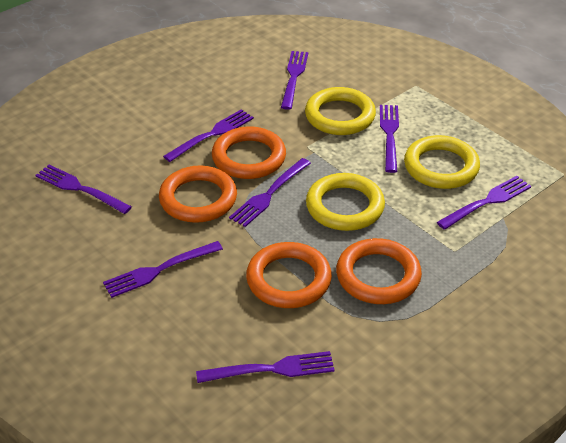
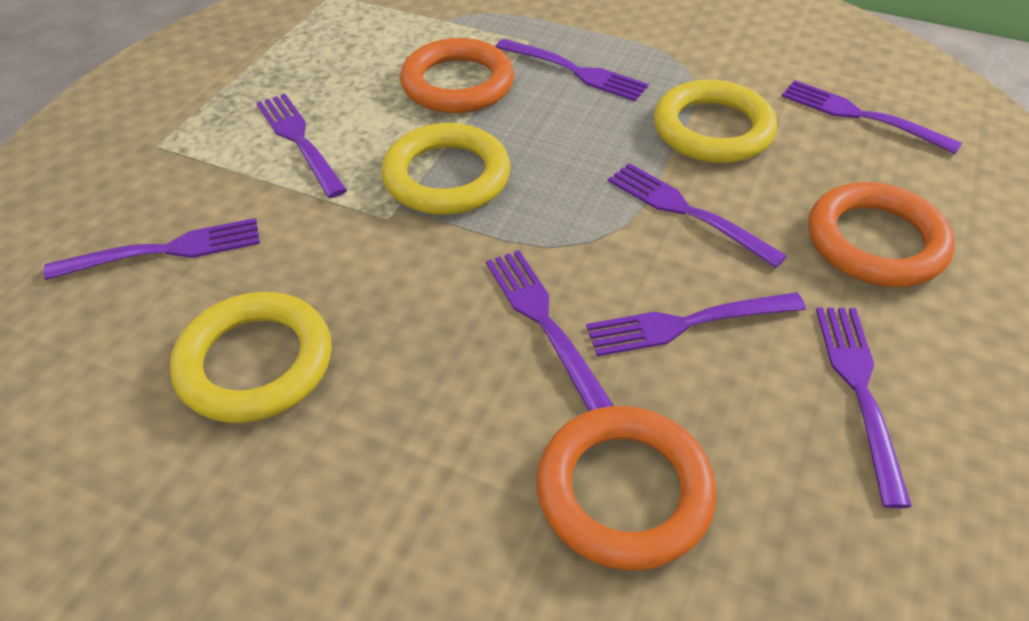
orange ring: 4 -> 3

